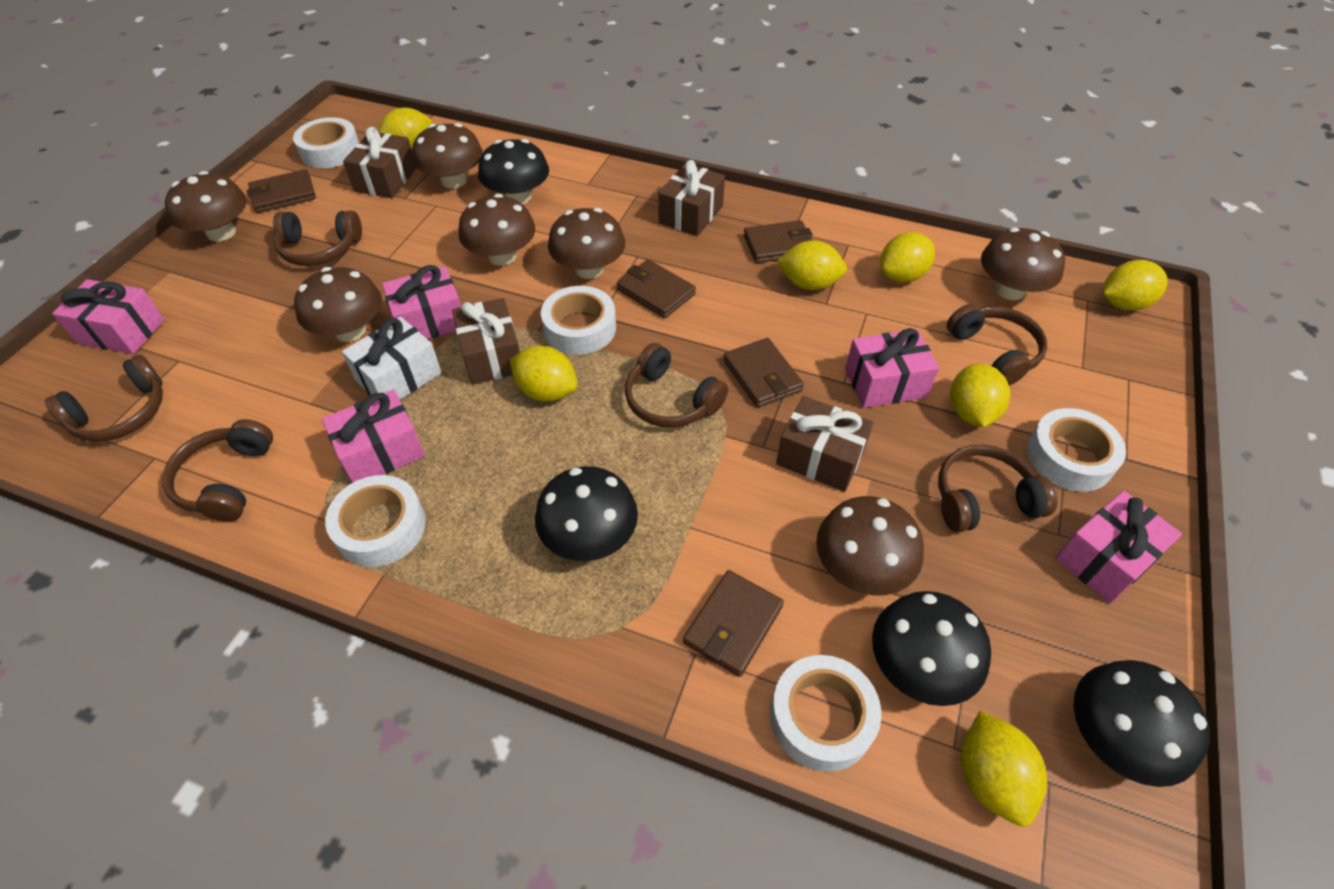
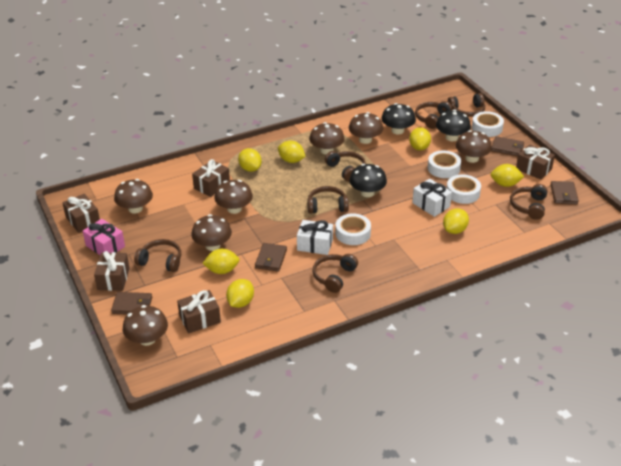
black mushroom: 4 -> 3
brown gift: 4 -> 5
brown headphones: 6 -> 7
brown wallet: 5 -> 4
pink gift: 5 -> 1
white gift: 1 -> 2
white tape: 5 -> 4

